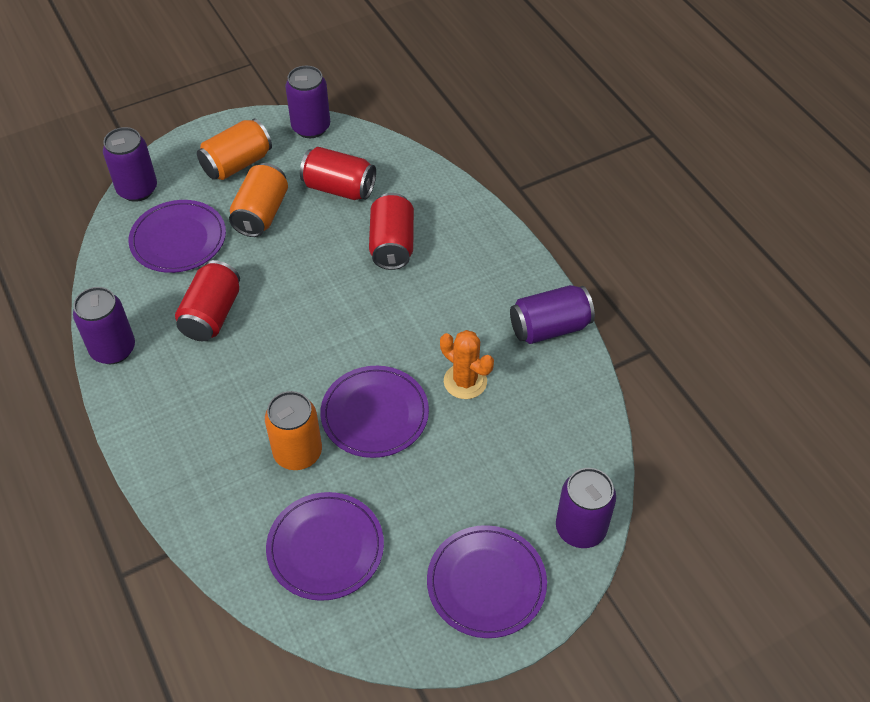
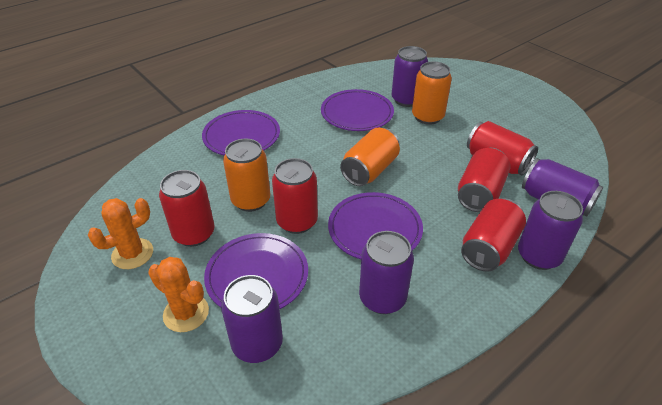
orange cactus: 1 -> 2
red can: 3 -> 5

